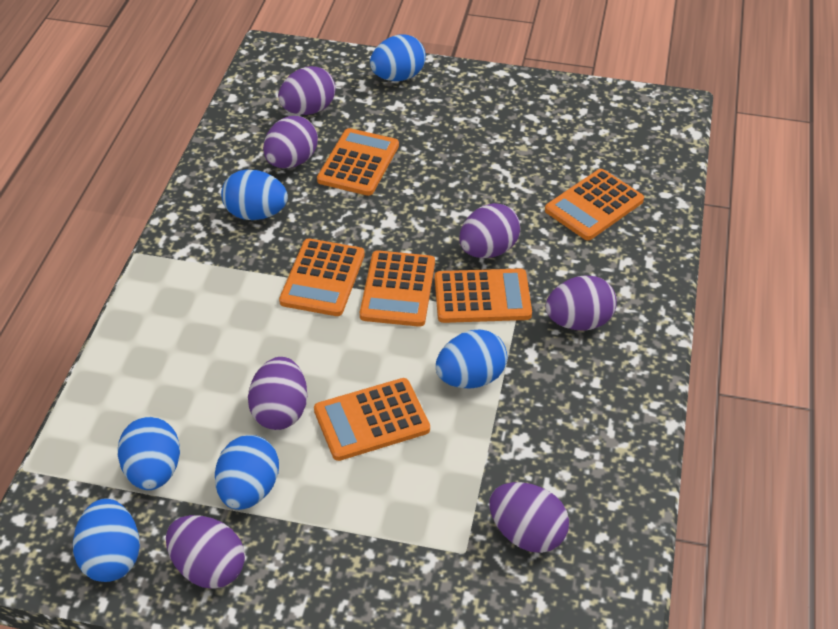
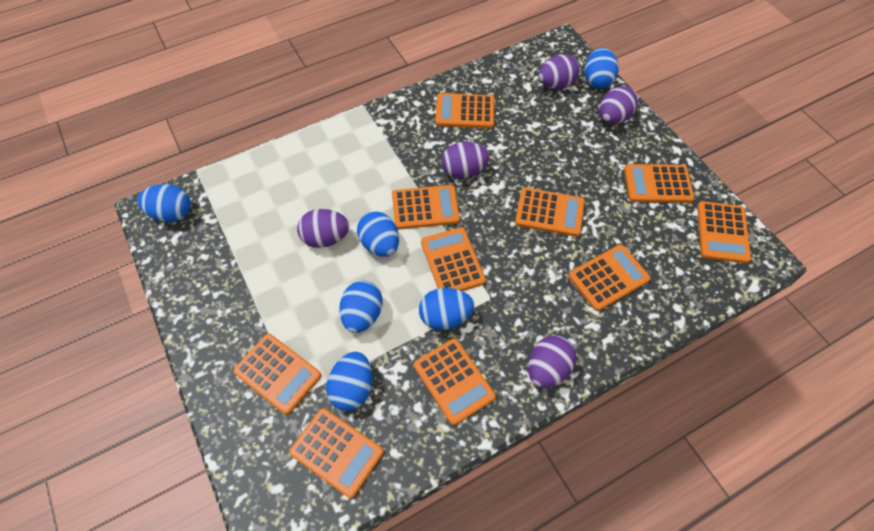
orange calculator: 6 -> 10
purple egg: 7 -> 5

